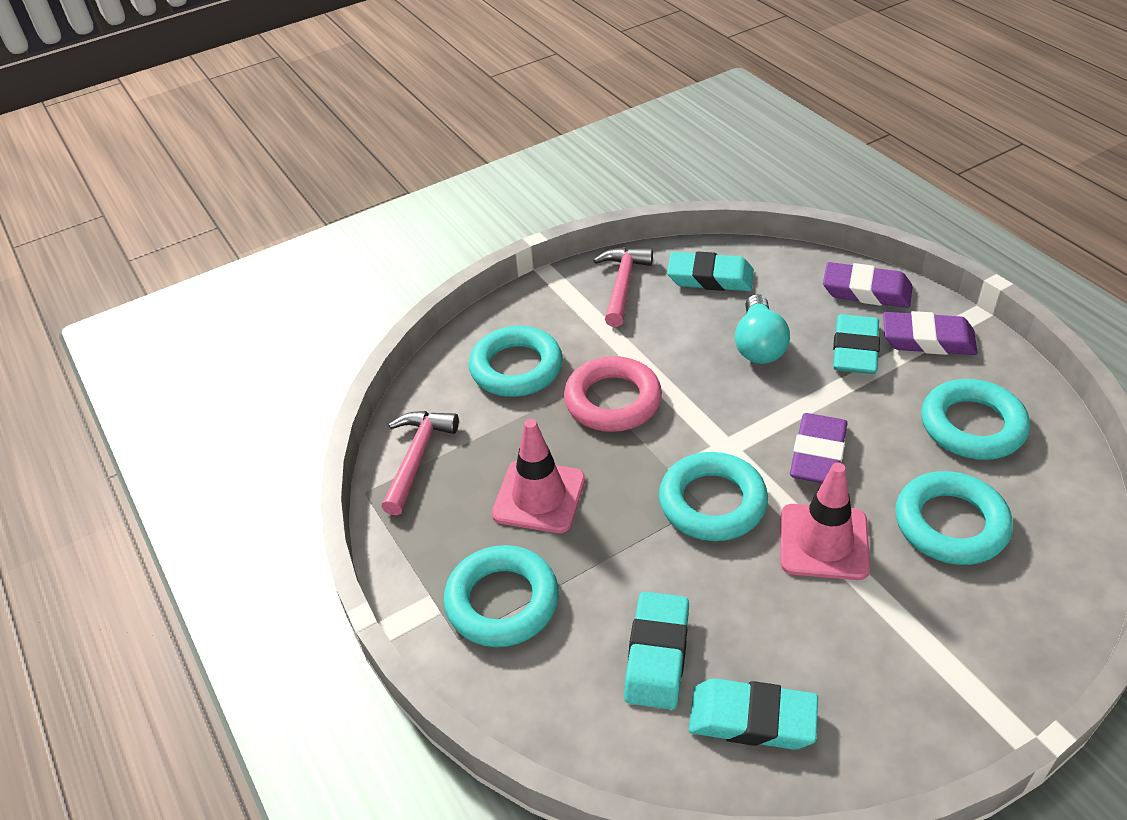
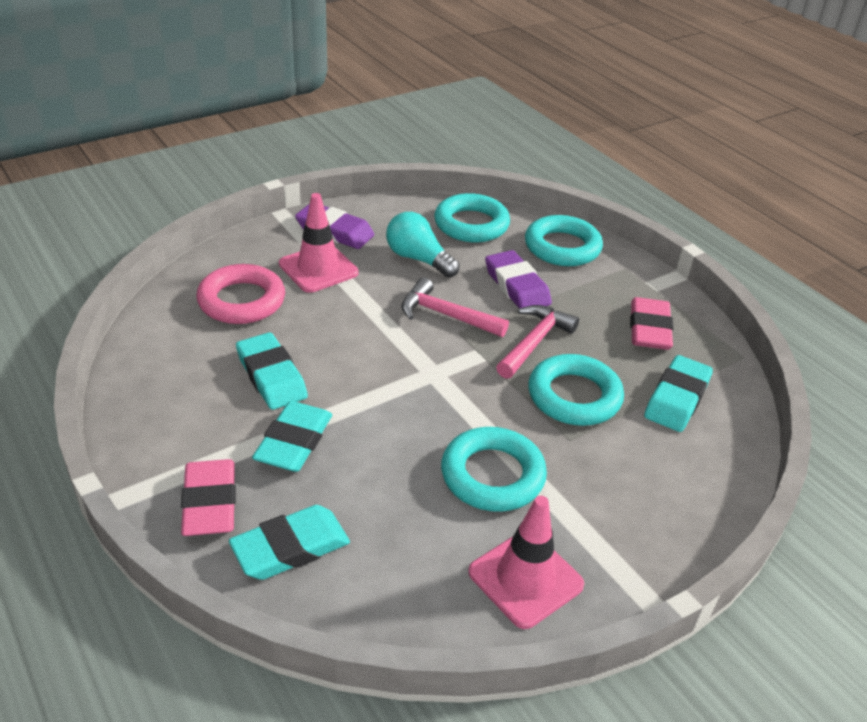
pink eraser: 0 -> 2
purple eraser: 3 -> 2
turquoise ring: 5 -> 4

